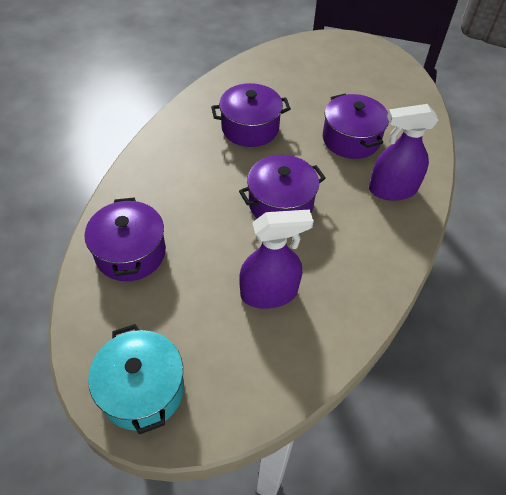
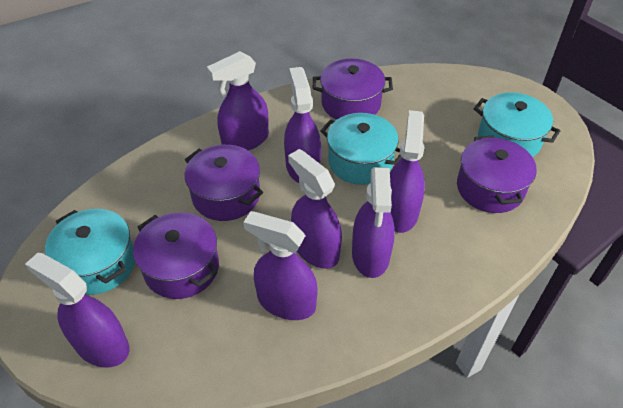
purple spray bottle: 2 -> 7
turquoise pot: 1 -> 3

